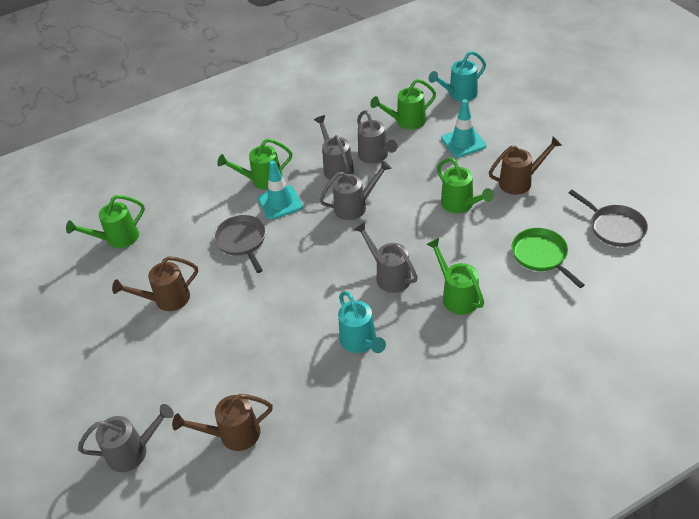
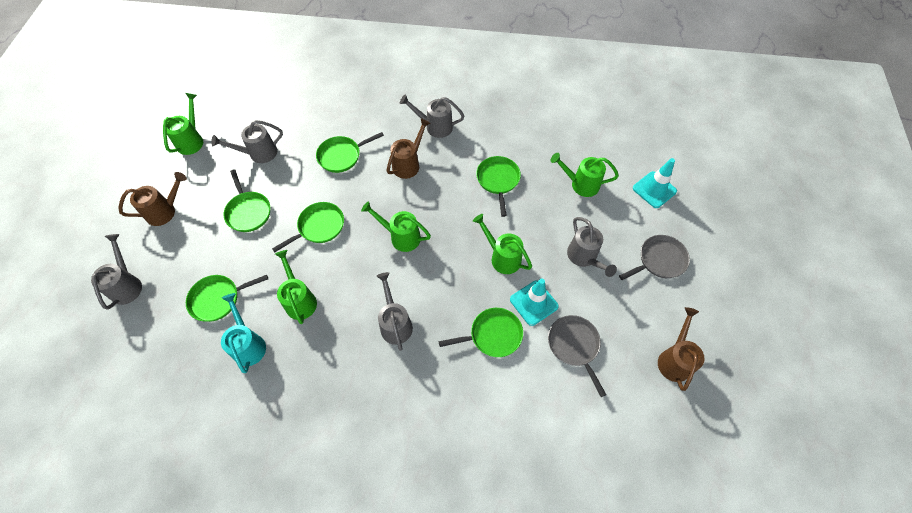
green pan: 1 -> 6
turquoise watering can: 2 -> 1

